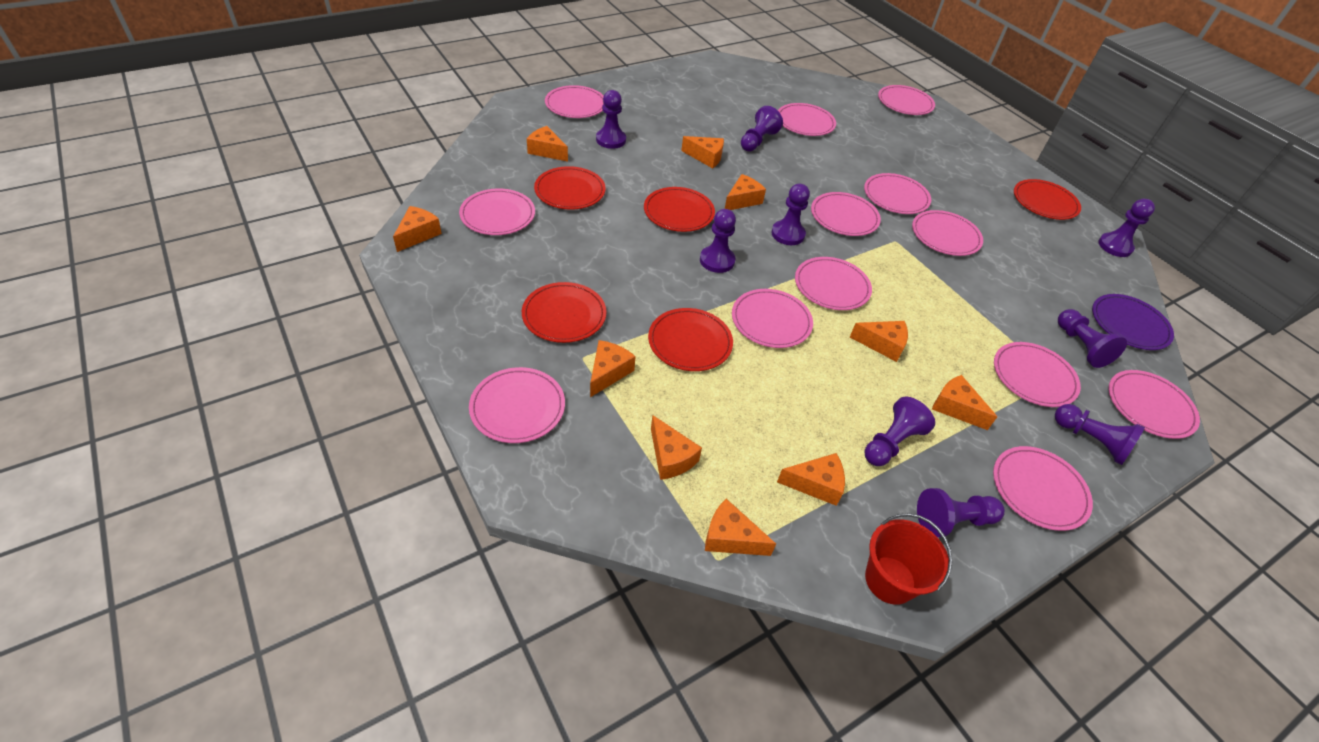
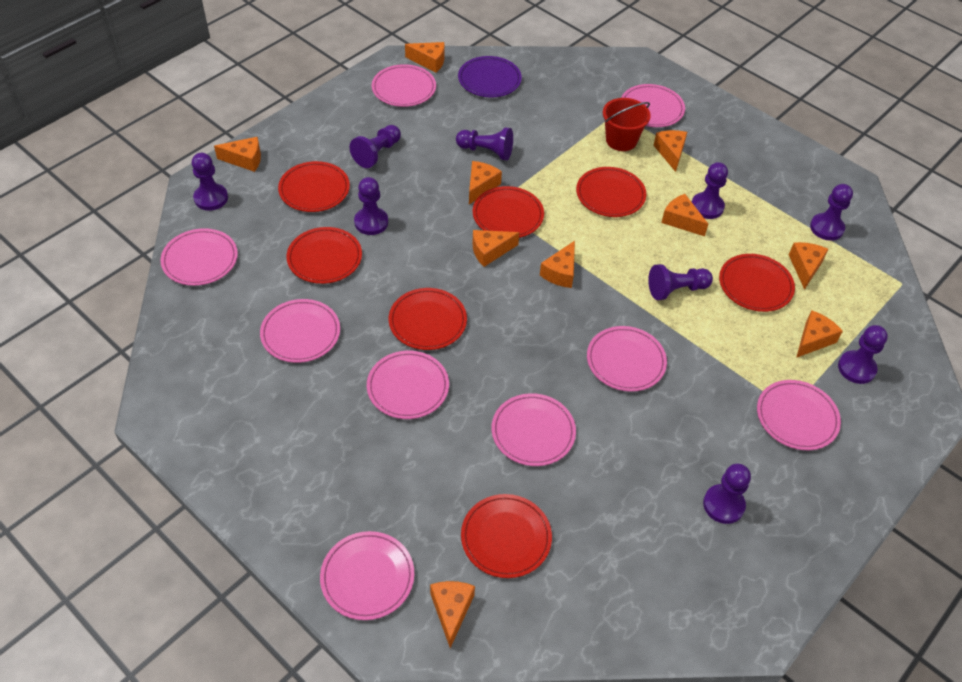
pink plate: 13 -> 9
red plate: 5 -> 7

